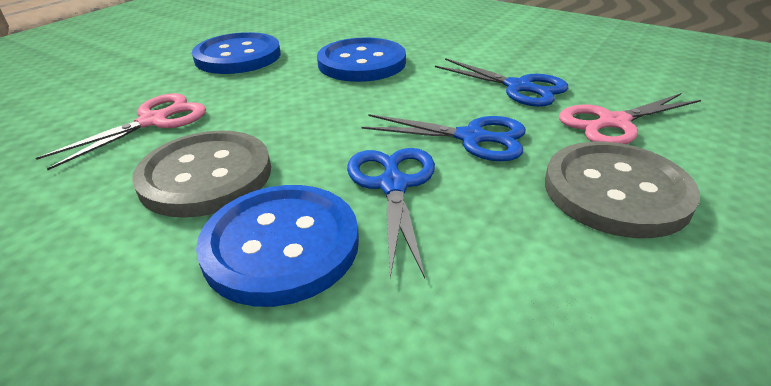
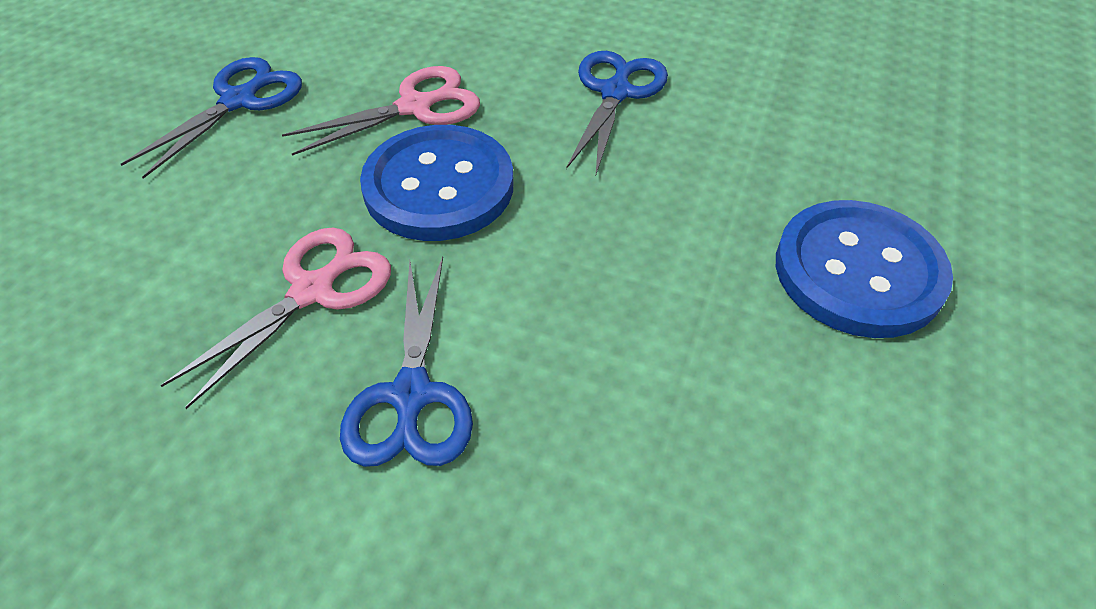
blue button: 3 -> 2
grey button: 2 -> 0

